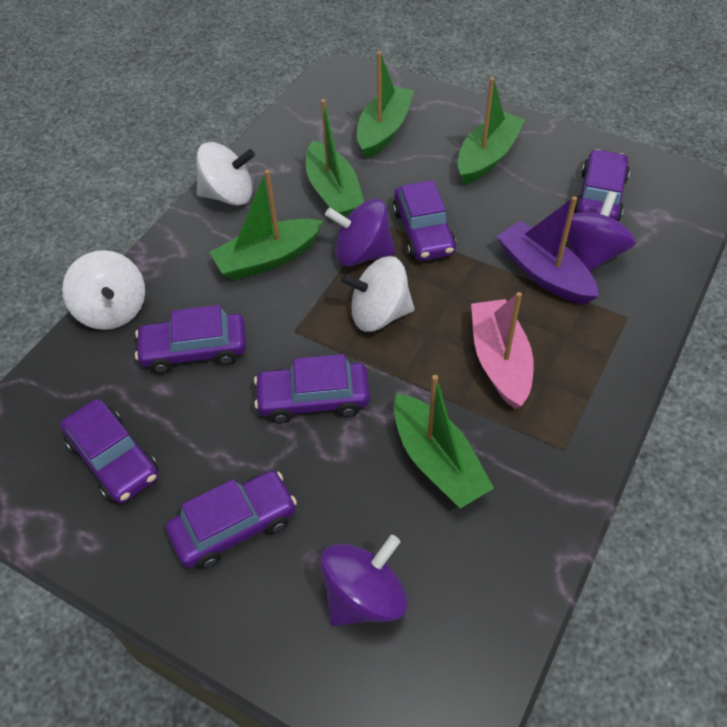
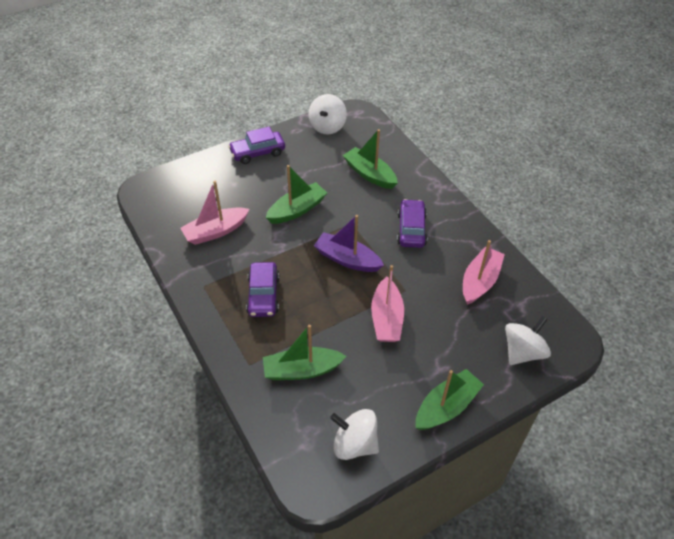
green boat: 5 -> 4
pink boat: 1 -> 3
purple car: 6 -> 3
purple spinning top: 3 -> 0

